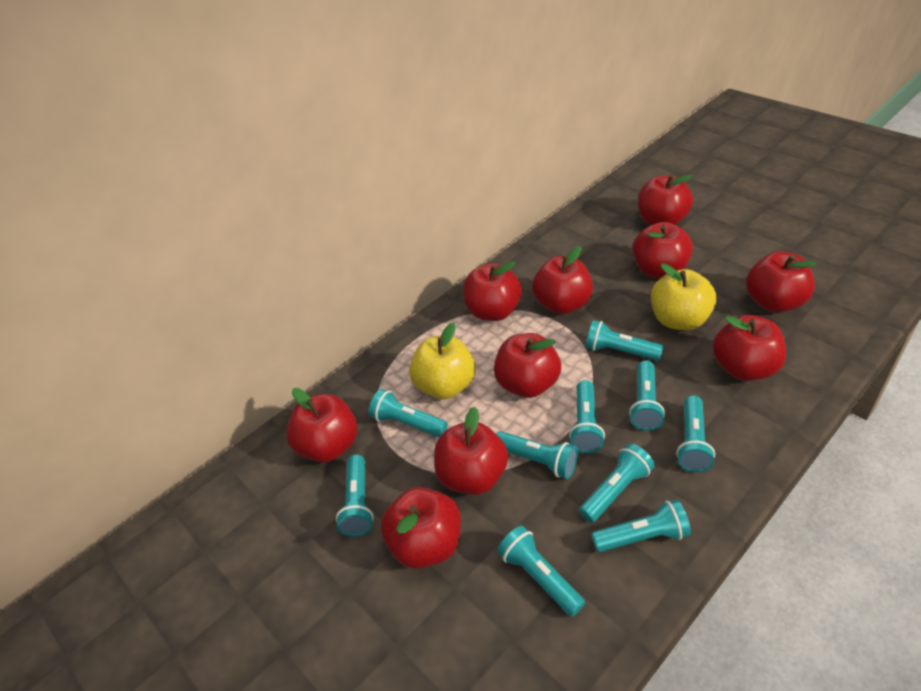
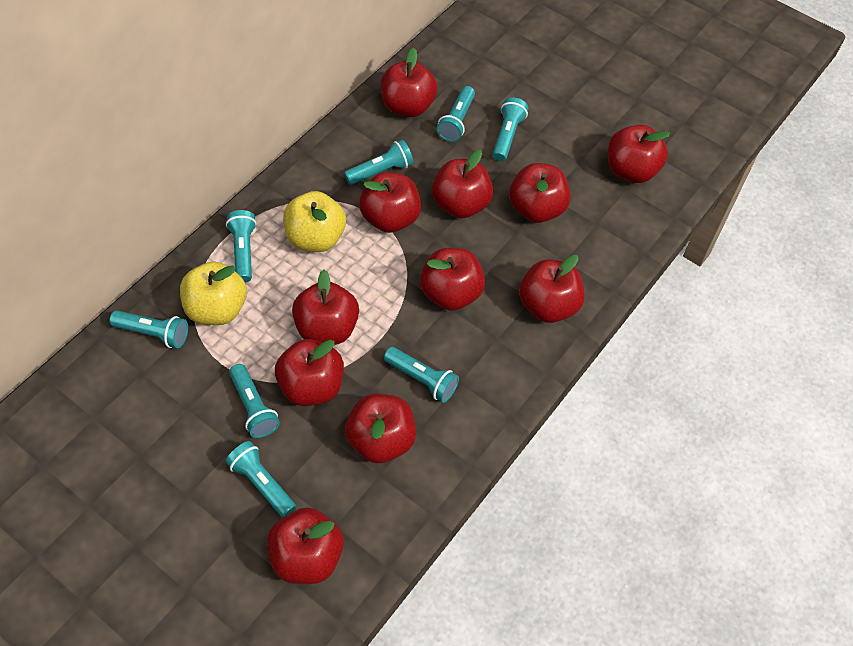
red apple: 10 -> 11
turquoise flashlight: 10 -> 8

